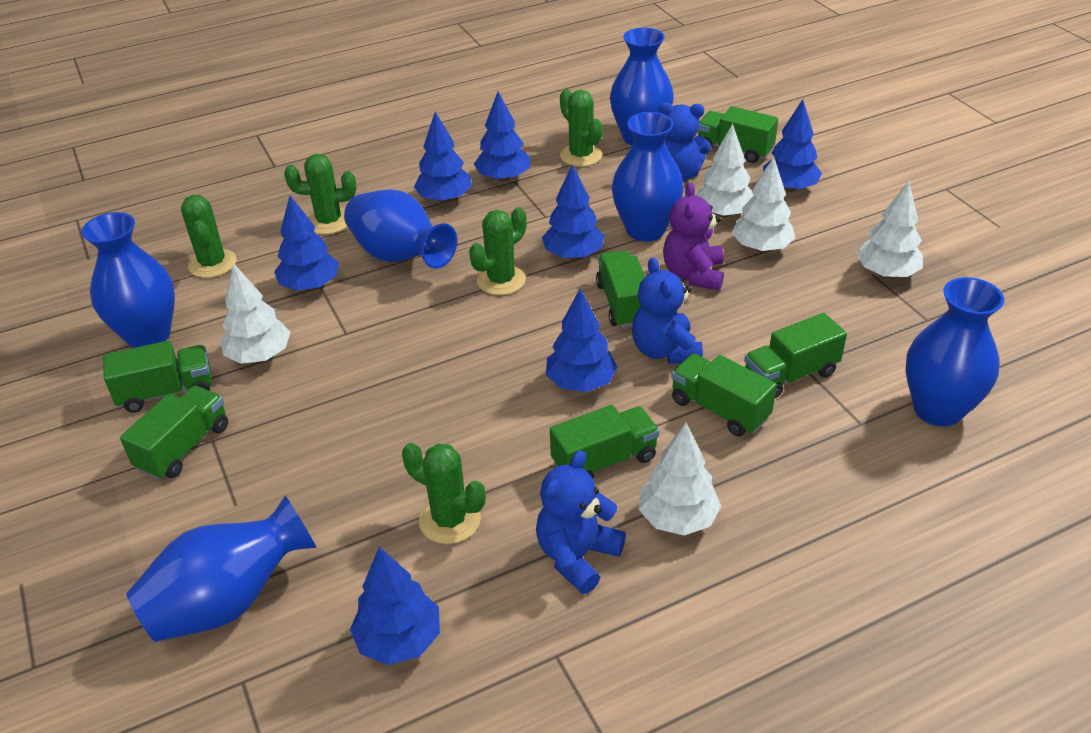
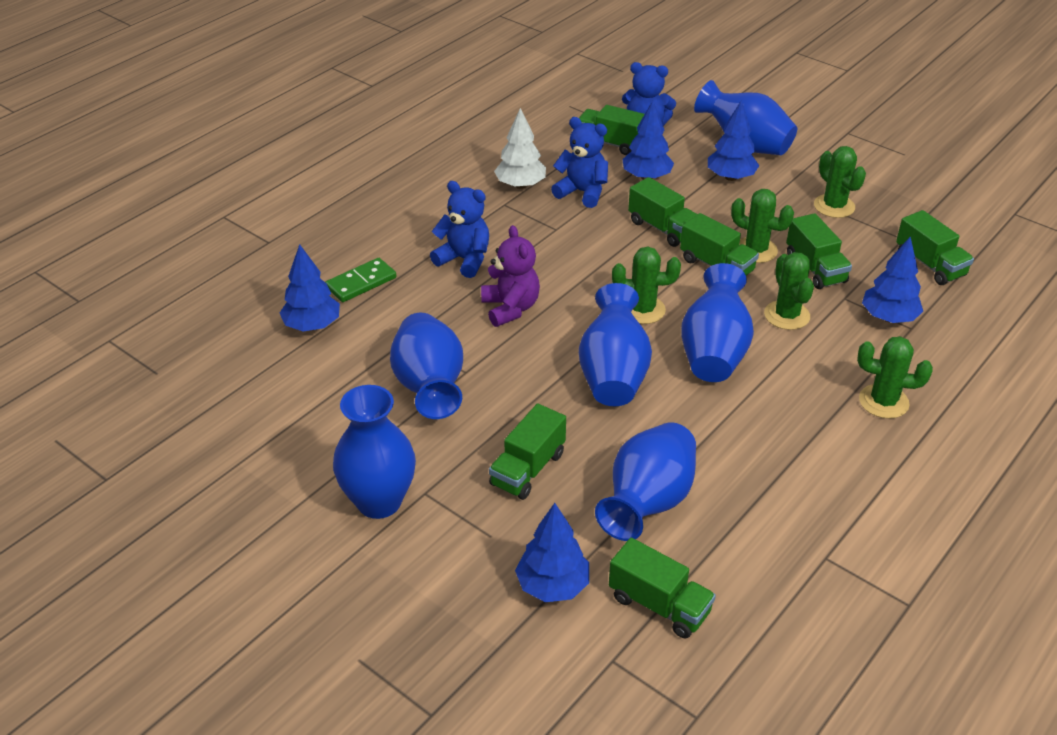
blue tree: 7 -> 5
green domino: 0 -> 1
white tree: 5 -> 1

